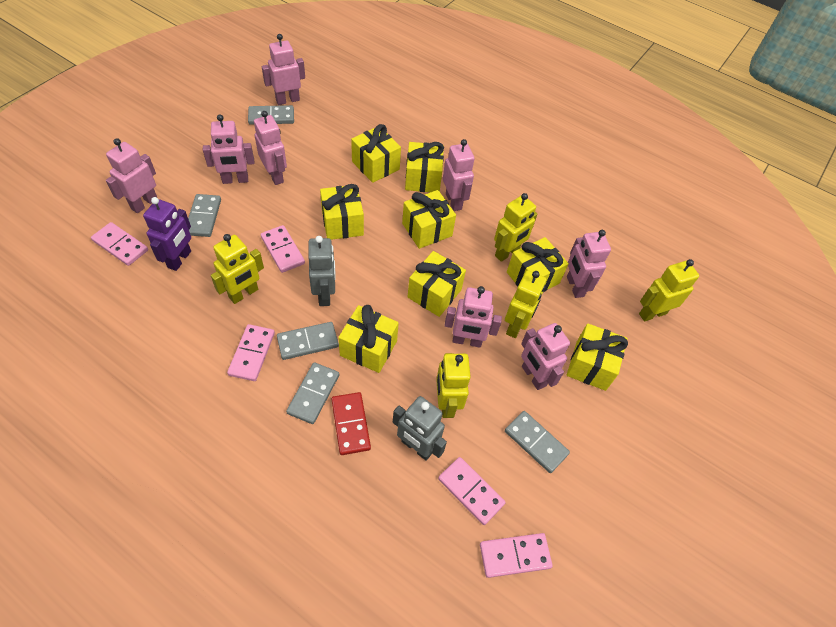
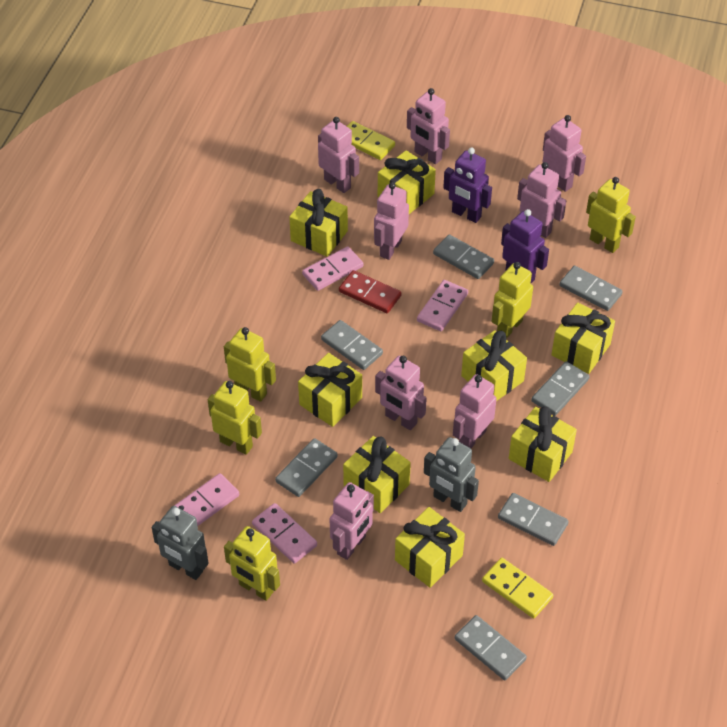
grey domino: 5 -> 7
pink domino: 5 -> 4
purple robot: 1 -> 2
yellow domino: 0 -> 2

